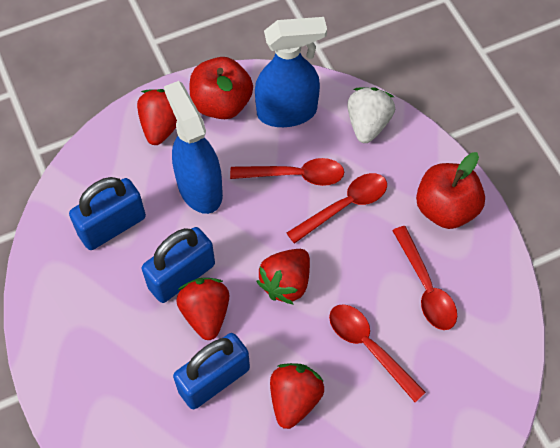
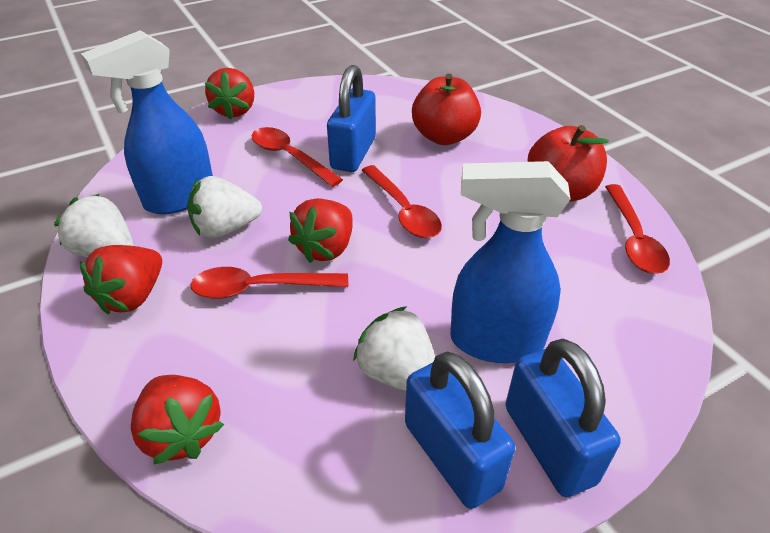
white strawberry: 1 -> 3

